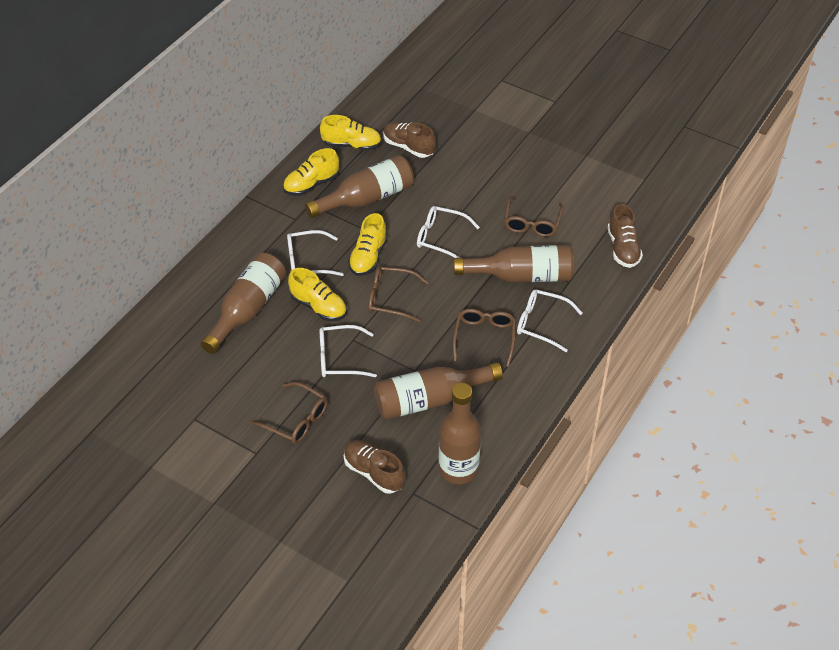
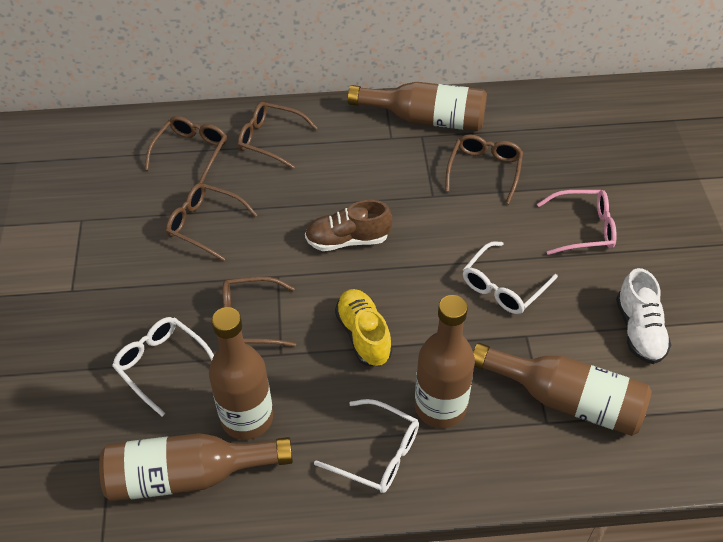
brown glasses: 4 -> 5
brown shoe: 3 -> 1
pink glasses: 0 -> 1
white glasses: 4 -> 3
white shoe: 0 -> 1
yellow shoe: 4 -> 1

